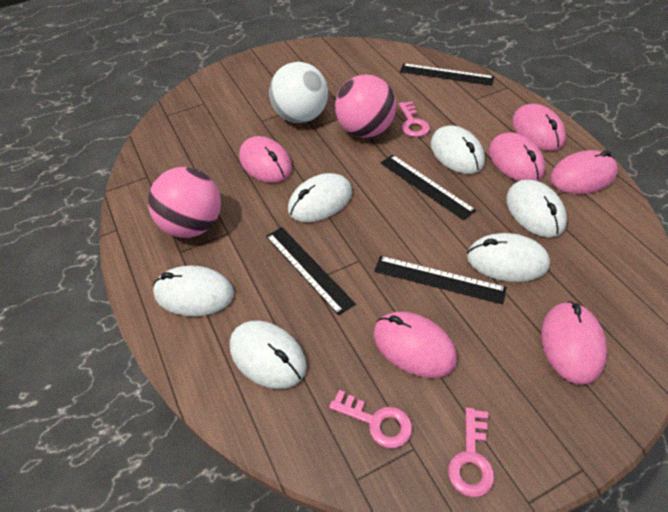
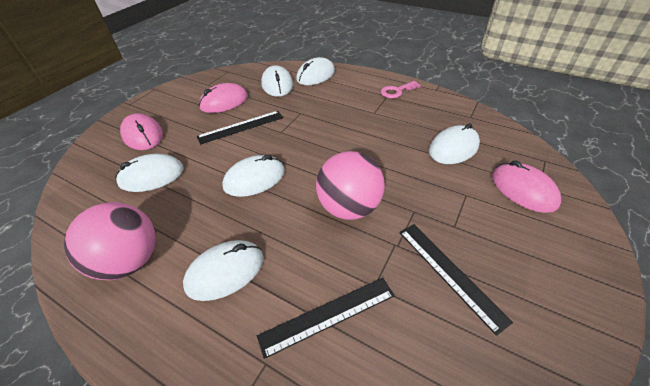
black ruler: 4 -> 3
pink key: 3 -> 1
pink mouse: 6 -> 3
white ball: 1 -> 0

